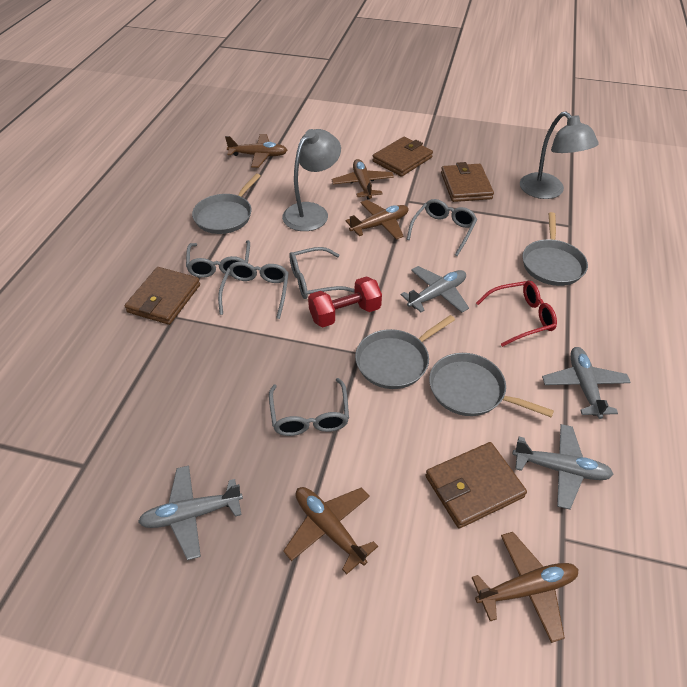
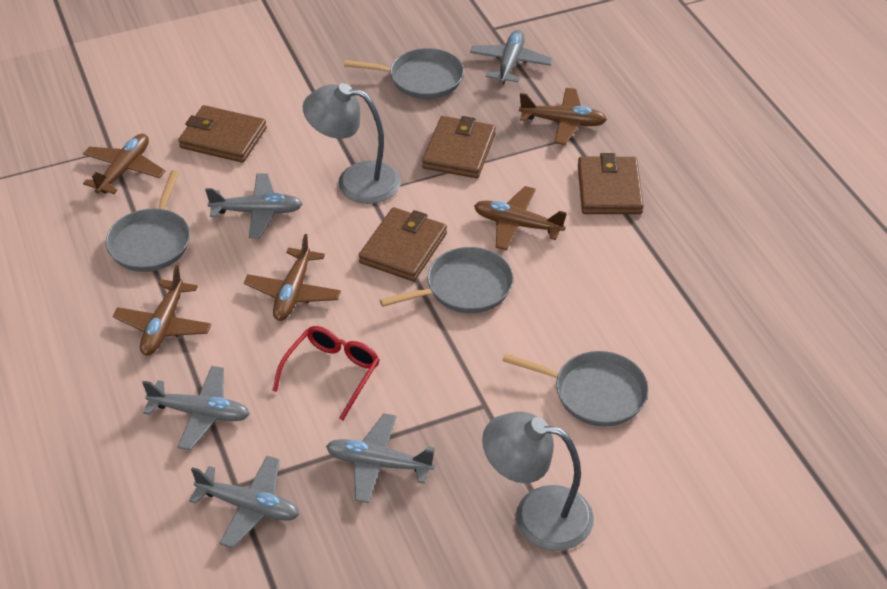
grey glasses: 5 -> 0
grey plane: 4 -> 5
red dumbbell: 1 -> 0

